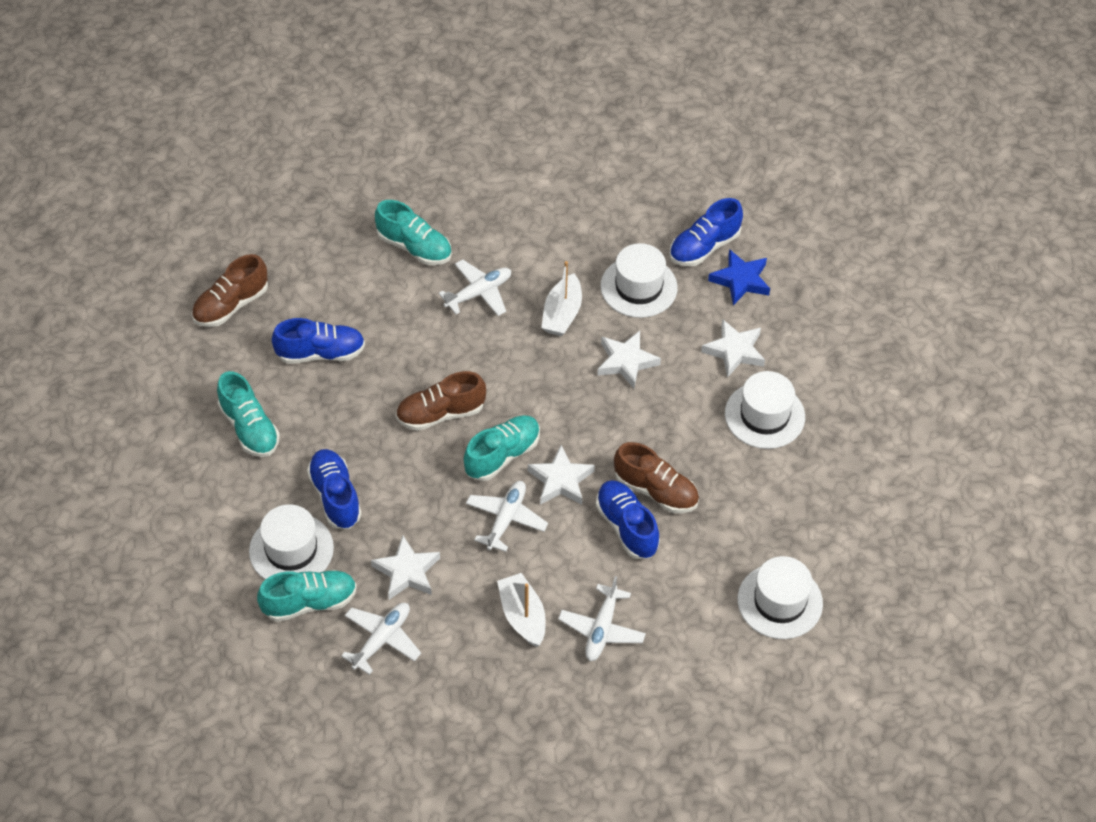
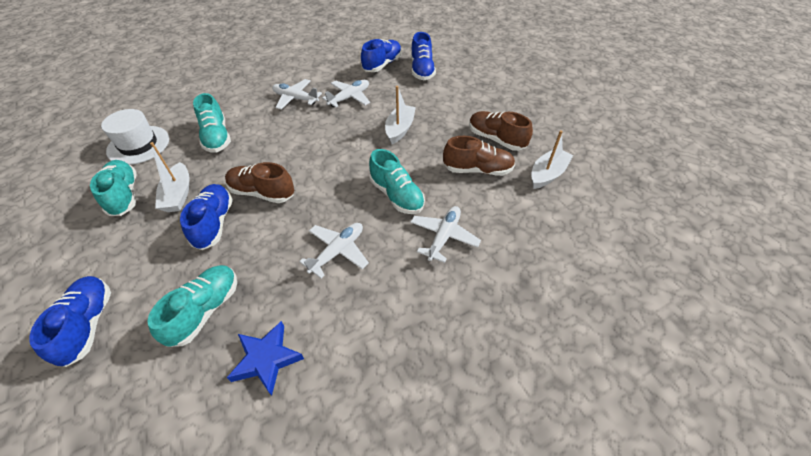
white boat: 2 -> 3
white hat: 4 -> 1
white star: 4 -> 0

